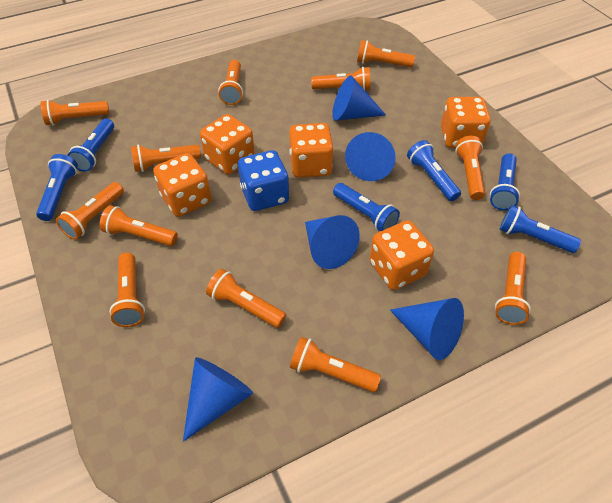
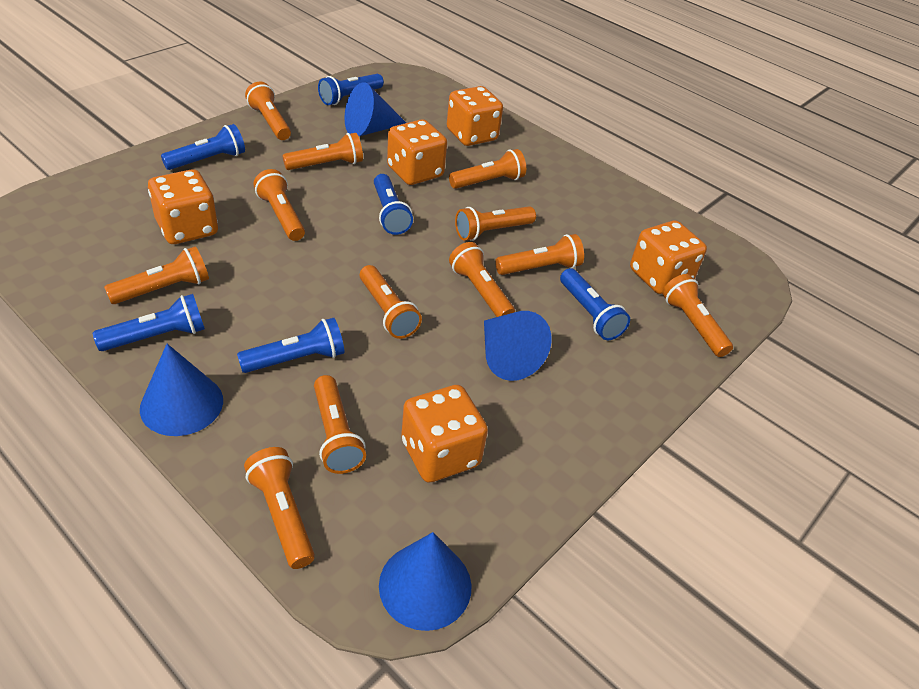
blue cone: 5 -> 4
blue dice: 1 -> 0

